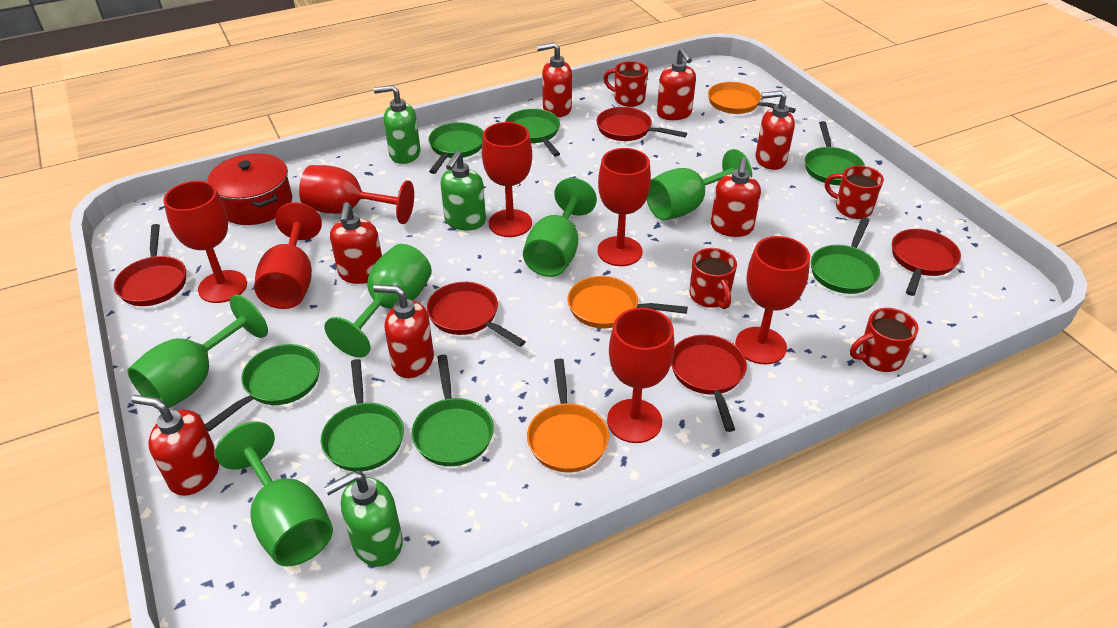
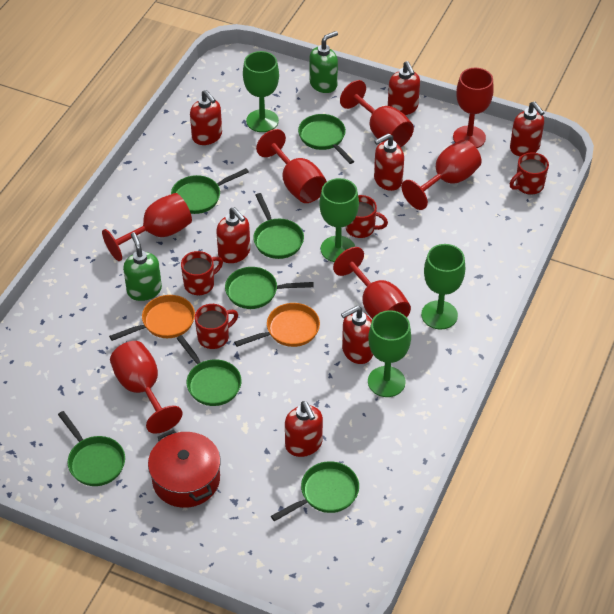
green goblet: 5 -> 4
green soap dispenser: 3 -> 2
orange pan: 3 -> 2
red pan: 5 -> 0

